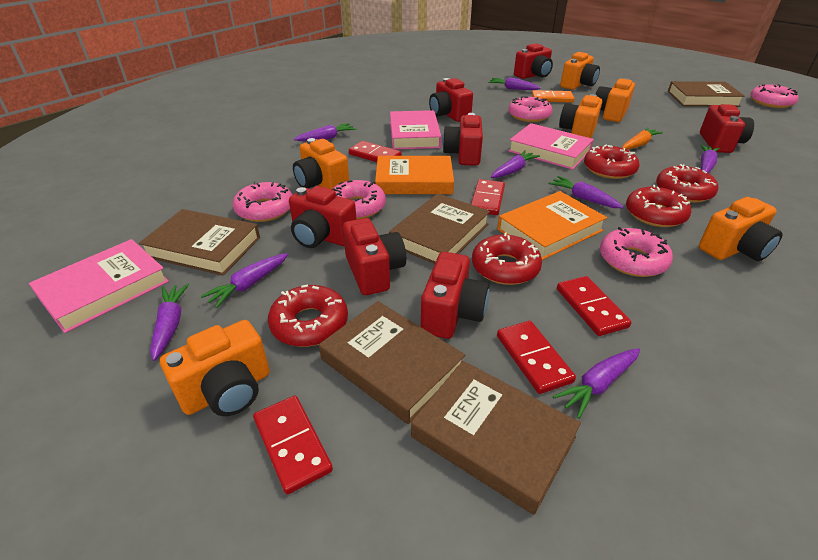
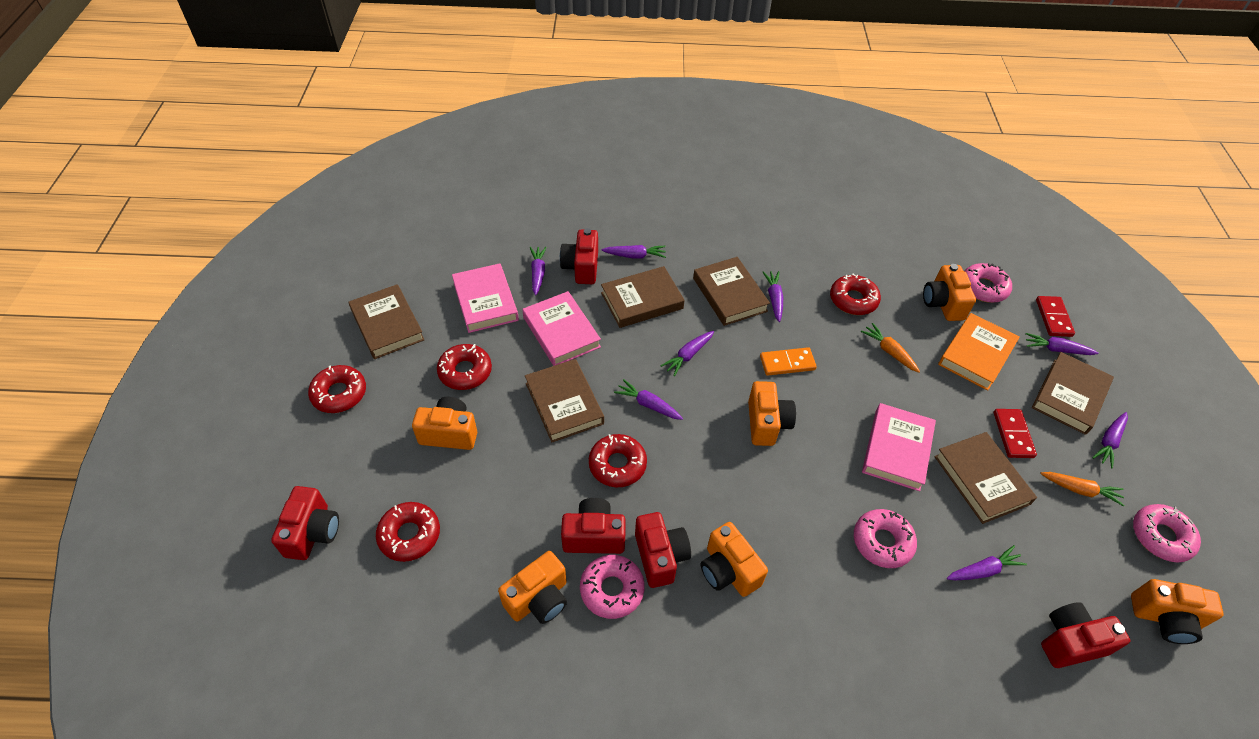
brown book: 5 -> 6
orange book: 2 -> 1
orange carrot: 1 -> 2
pink donut: 5 -> 4
red camera: 7 -> 5
red domino: 5 -> 2

